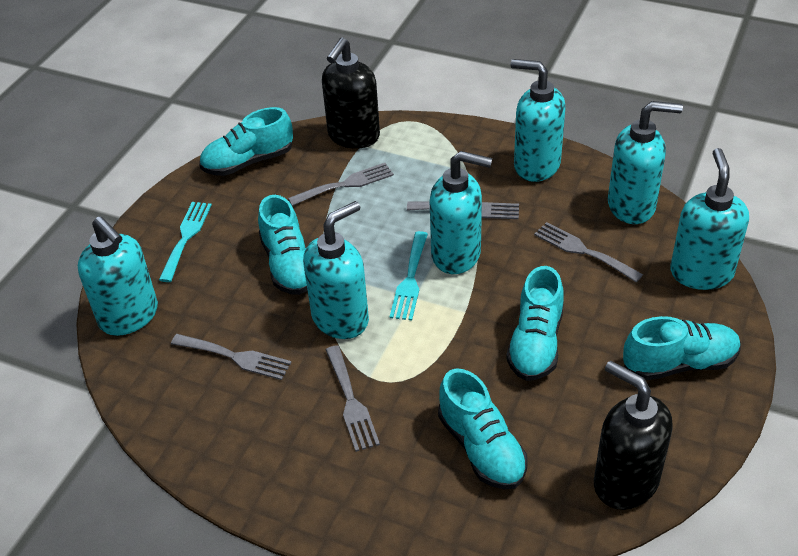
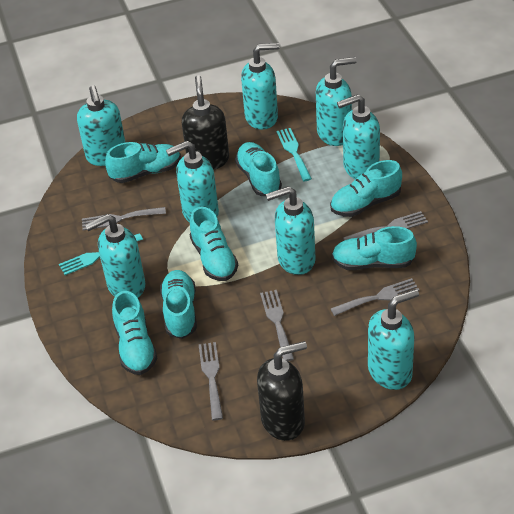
turquoise shoe: 5 -> 7
turquoise soap dispenser: 6 -> 8

